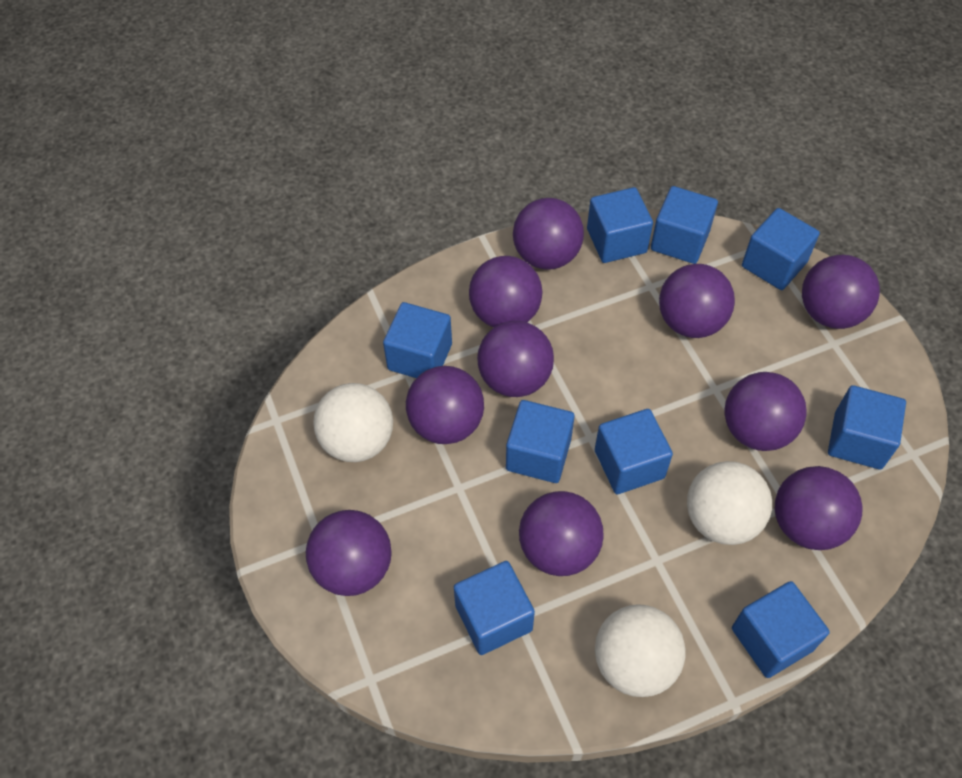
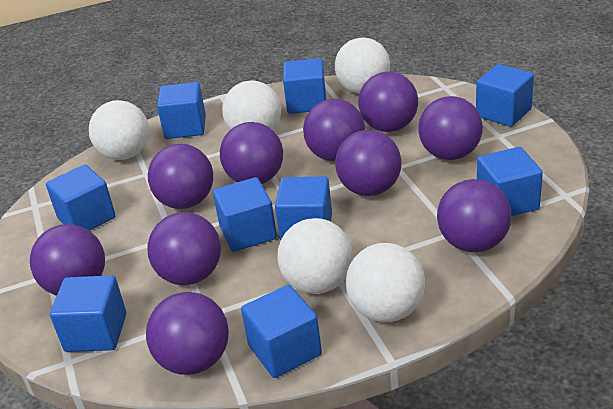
white ball: 3 -> 5

